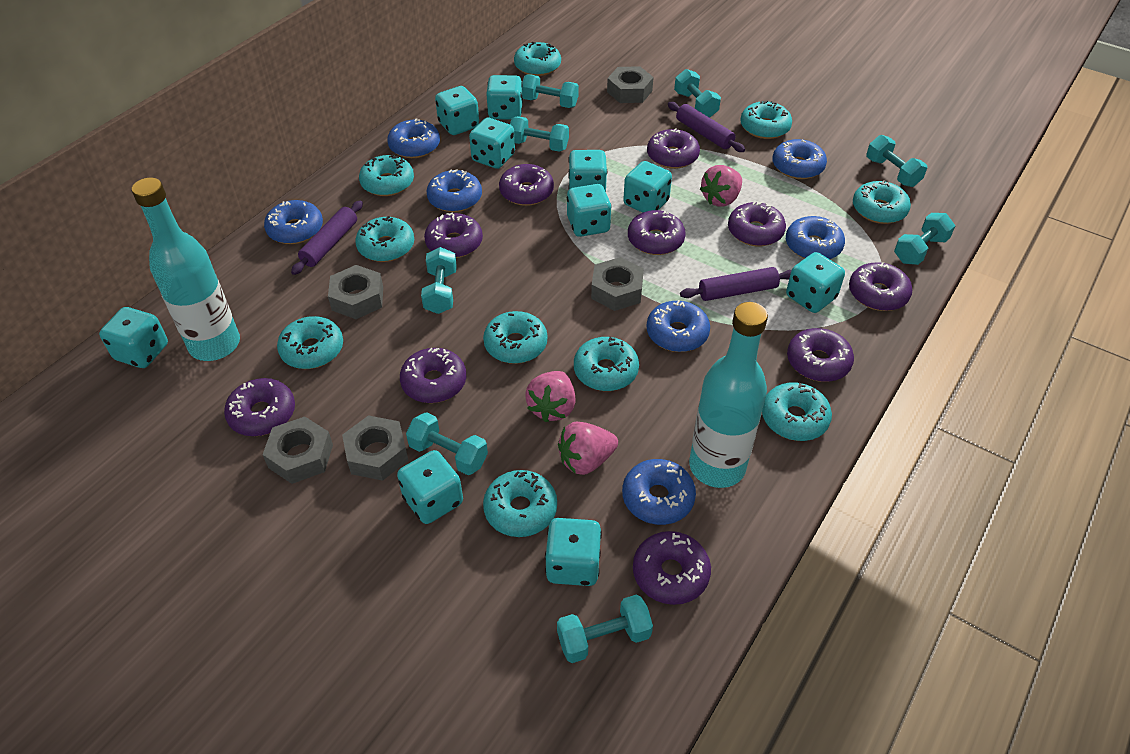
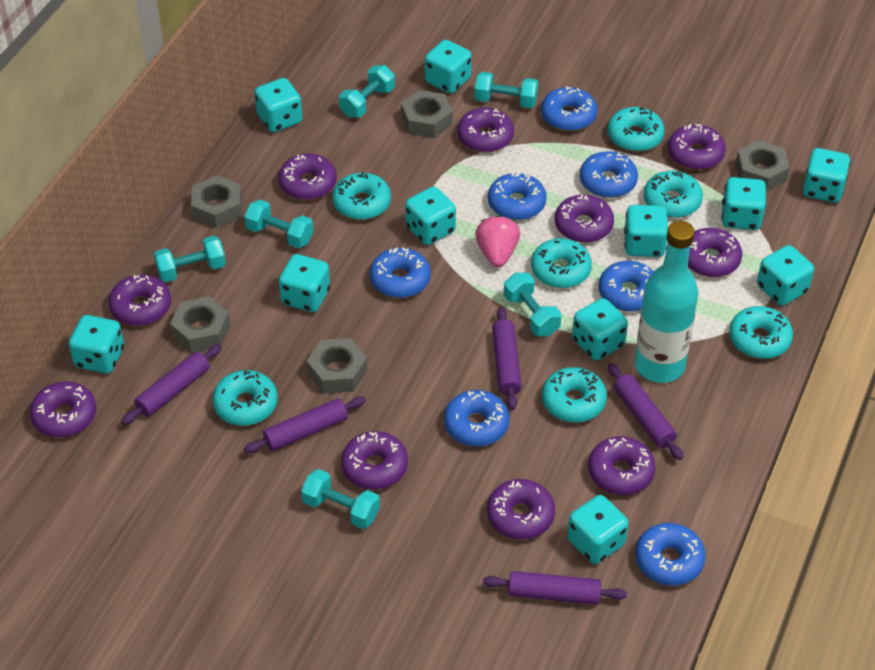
pink strawberry: 3 -> 1
purple rolling pin: 3 -> 5
turquoise bottle: 2 -> 1
turquoise dice: 10 -> 11
turquoise donut: 10 -> 7
turquoise dumbbell: 8 -> 6

